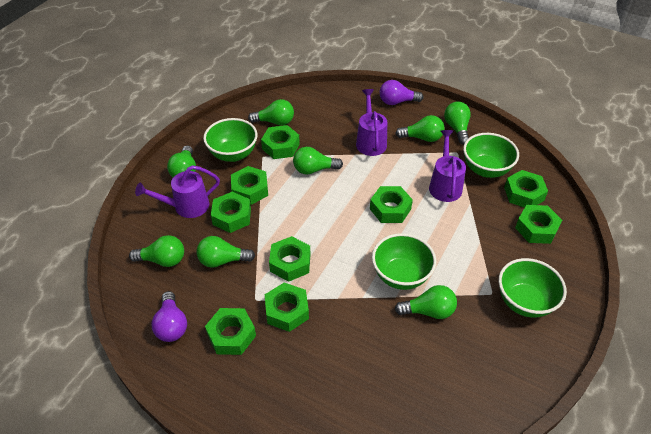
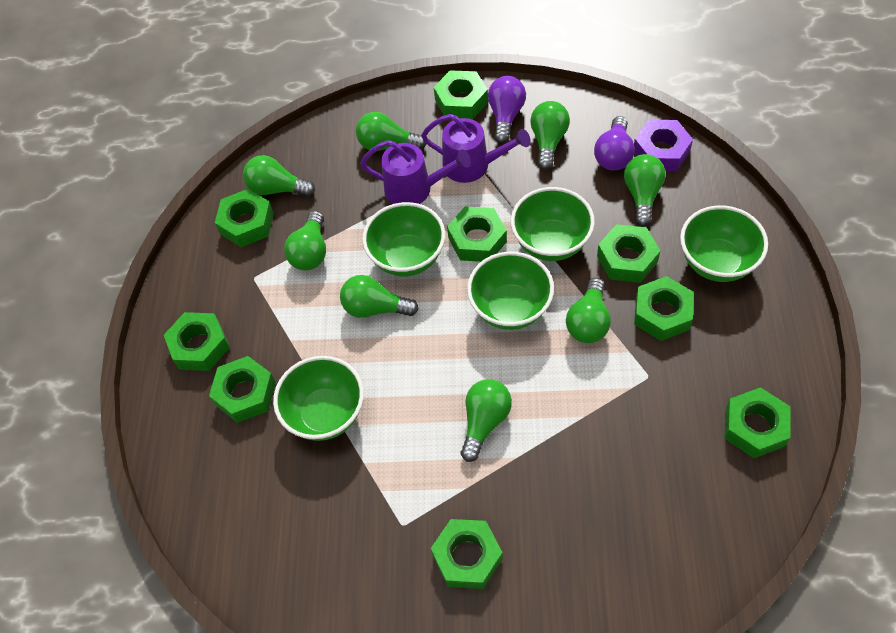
green bowl: 4 -> 5
purple nut: 0 -> 1
purple watering can: 3 -> 2

